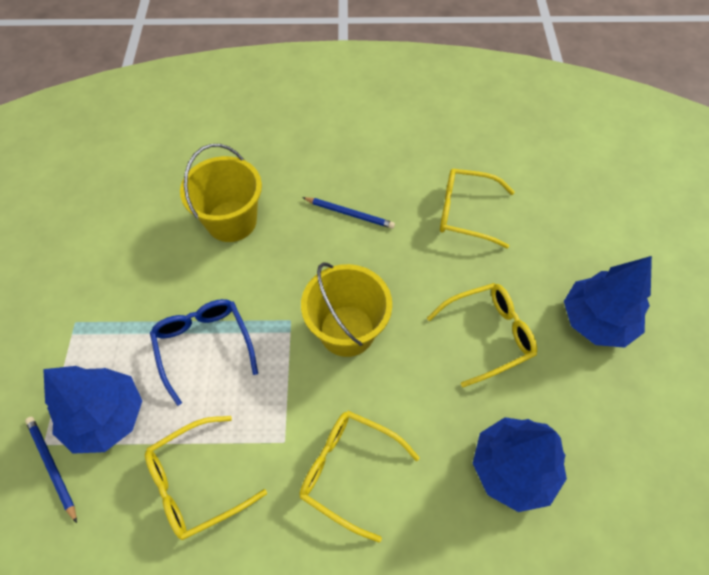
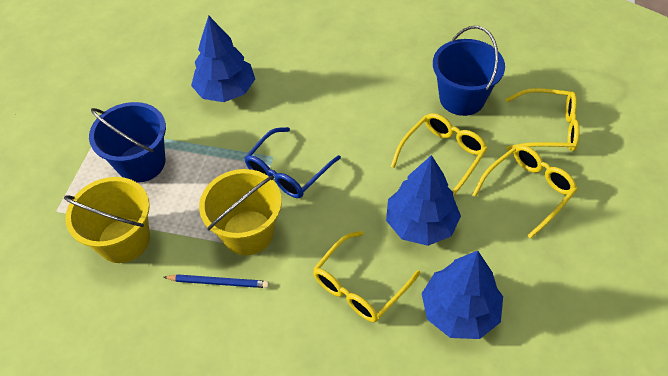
blue bucket: 0 -> 2
blue pencil: 2 -> 1

